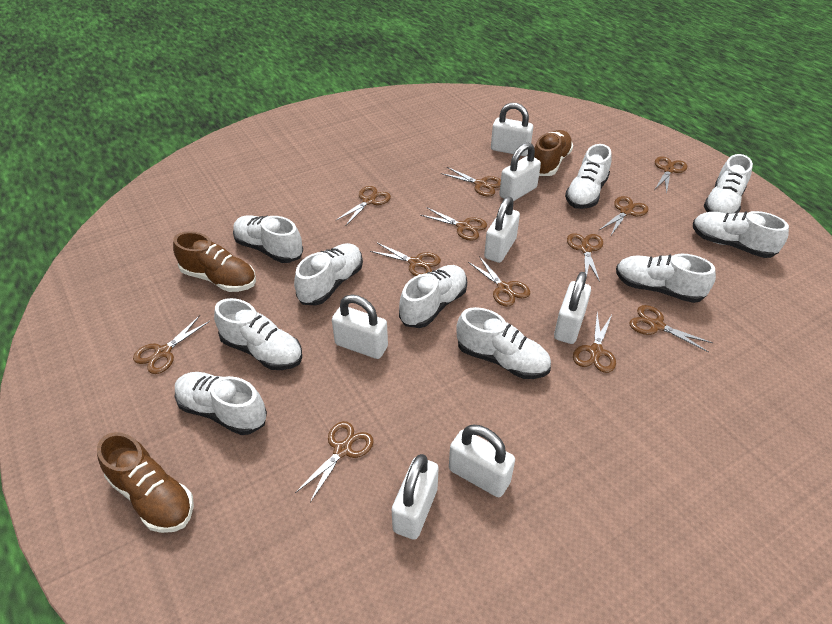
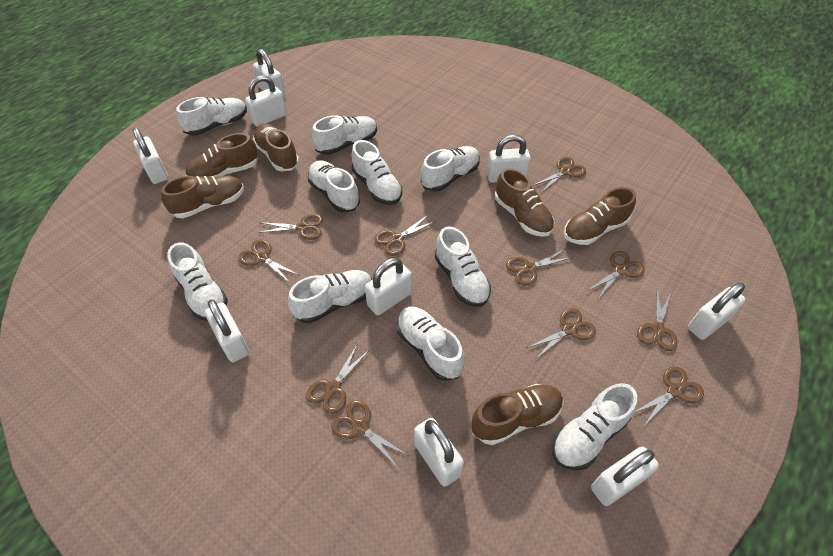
brown scissors: 12 -> 11
brown shoe: 3 -> 6
white padlock: 7 -> 9

